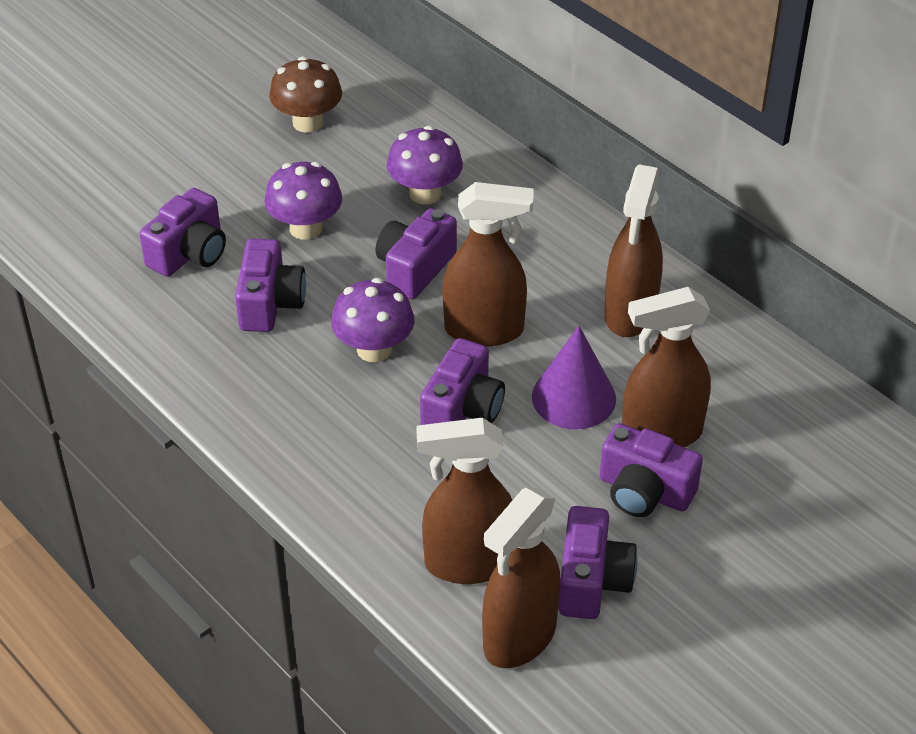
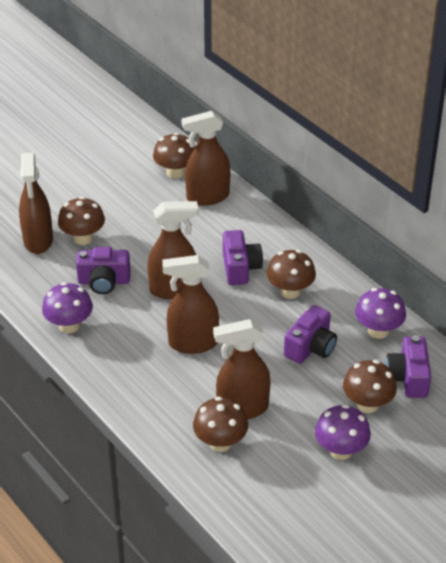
brown mushroom: 1 -> 5
purple camera: 6 -> 4
purple cone: 1 -> 0

